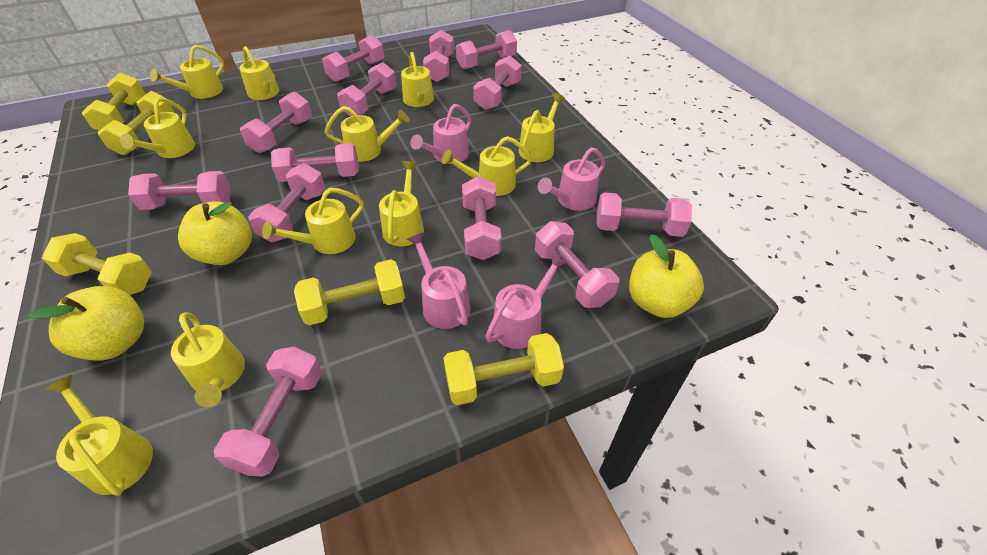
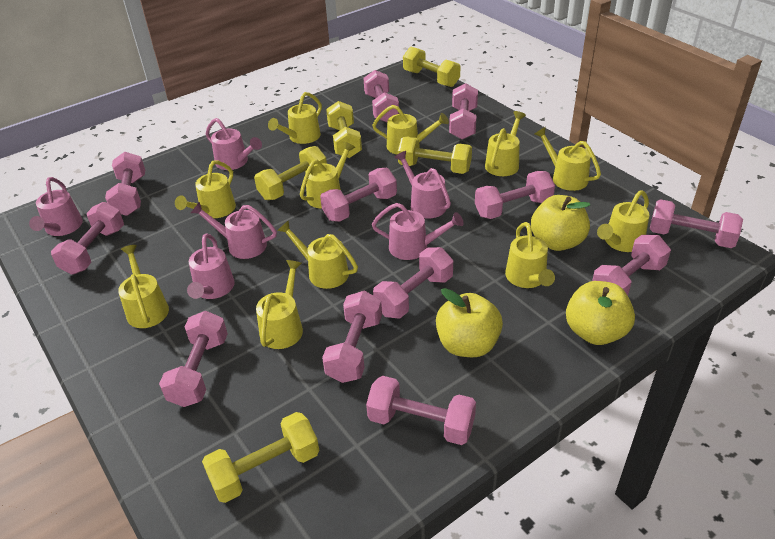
pink dumbbell: 13 -> 12
pink watering can: 4 -> 6

